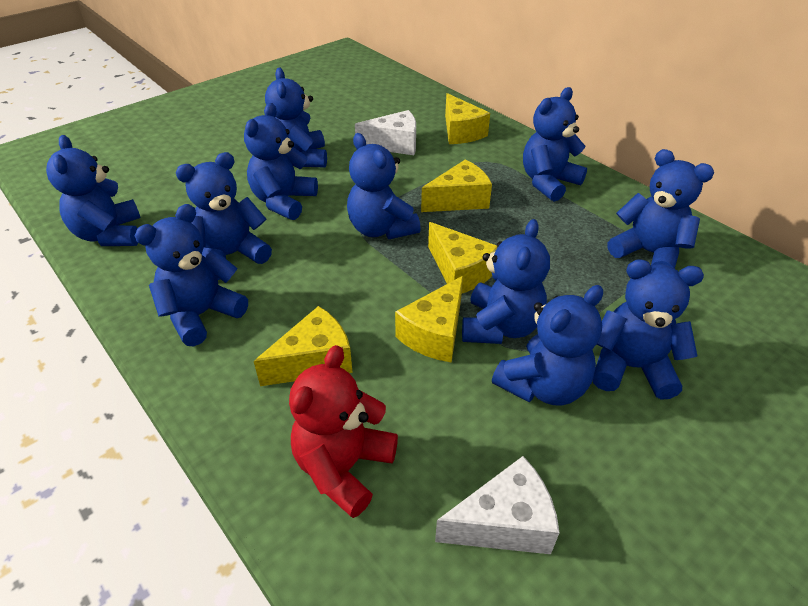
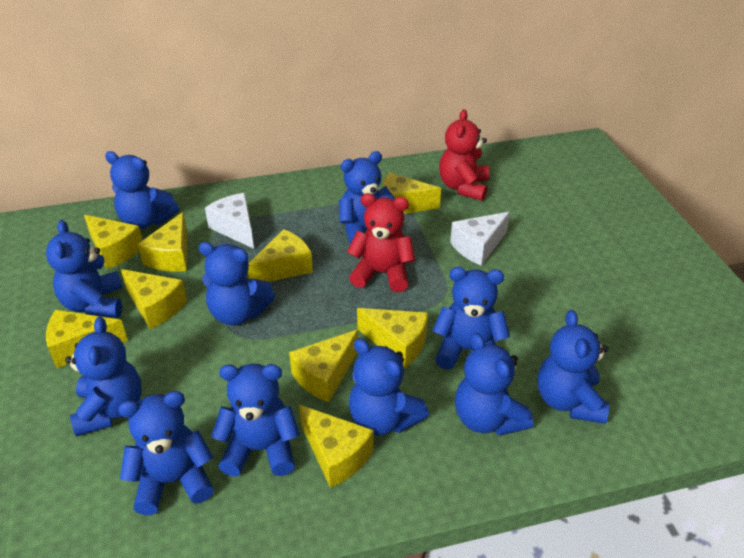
red teddy bear: 1 -> 2
yellow cheese: 5 -> 9

